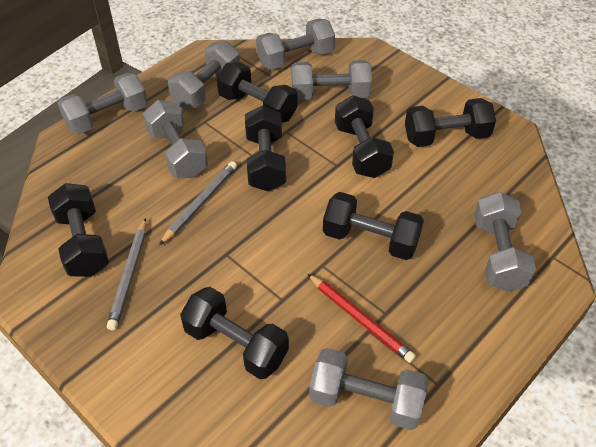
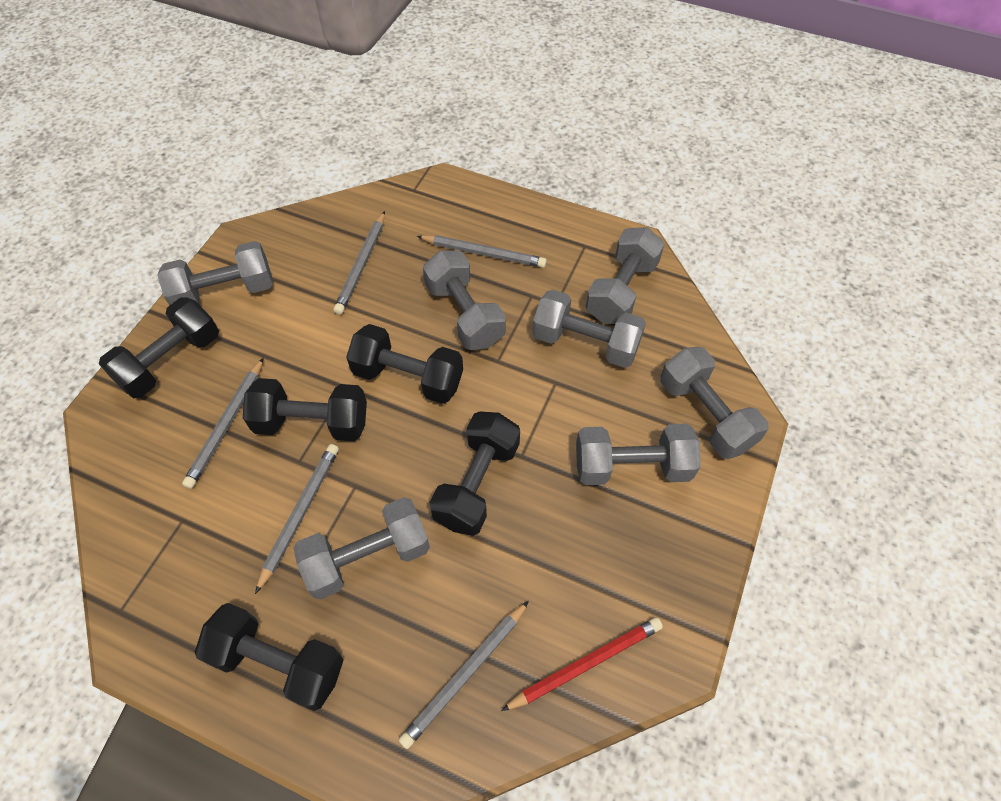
black dumbbell: 7 -> 5
grey pencil: 2 -> 5

